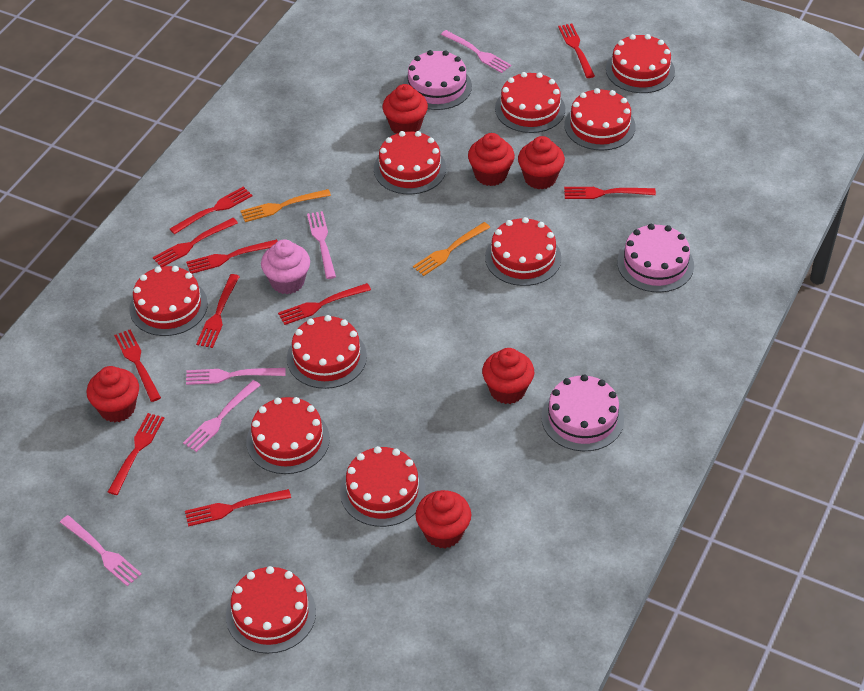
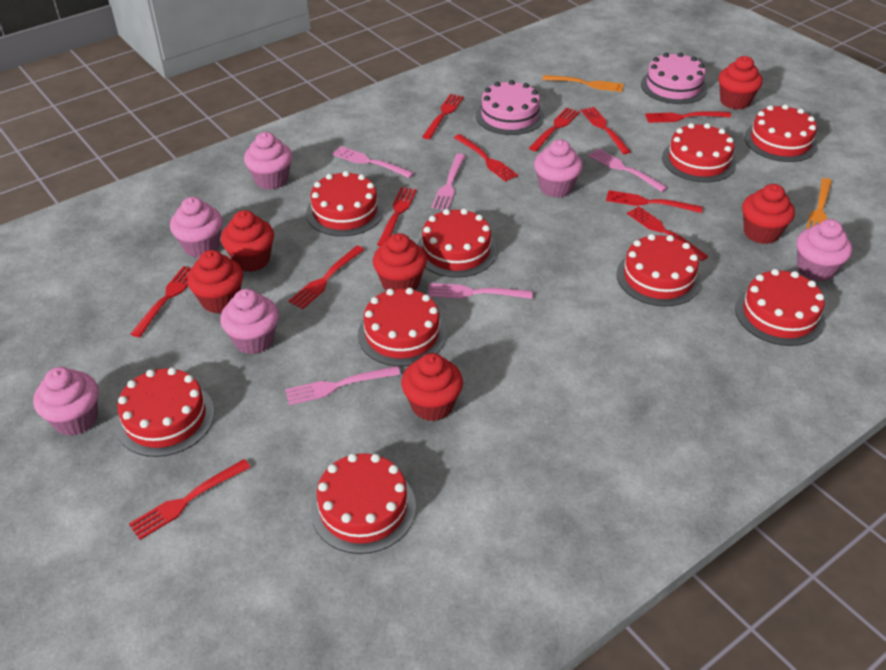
pink cake: 3 -> 2
pink cupcake: 1 -> 6
red cake: 10 -> 9
red fork: 10 -> 11

